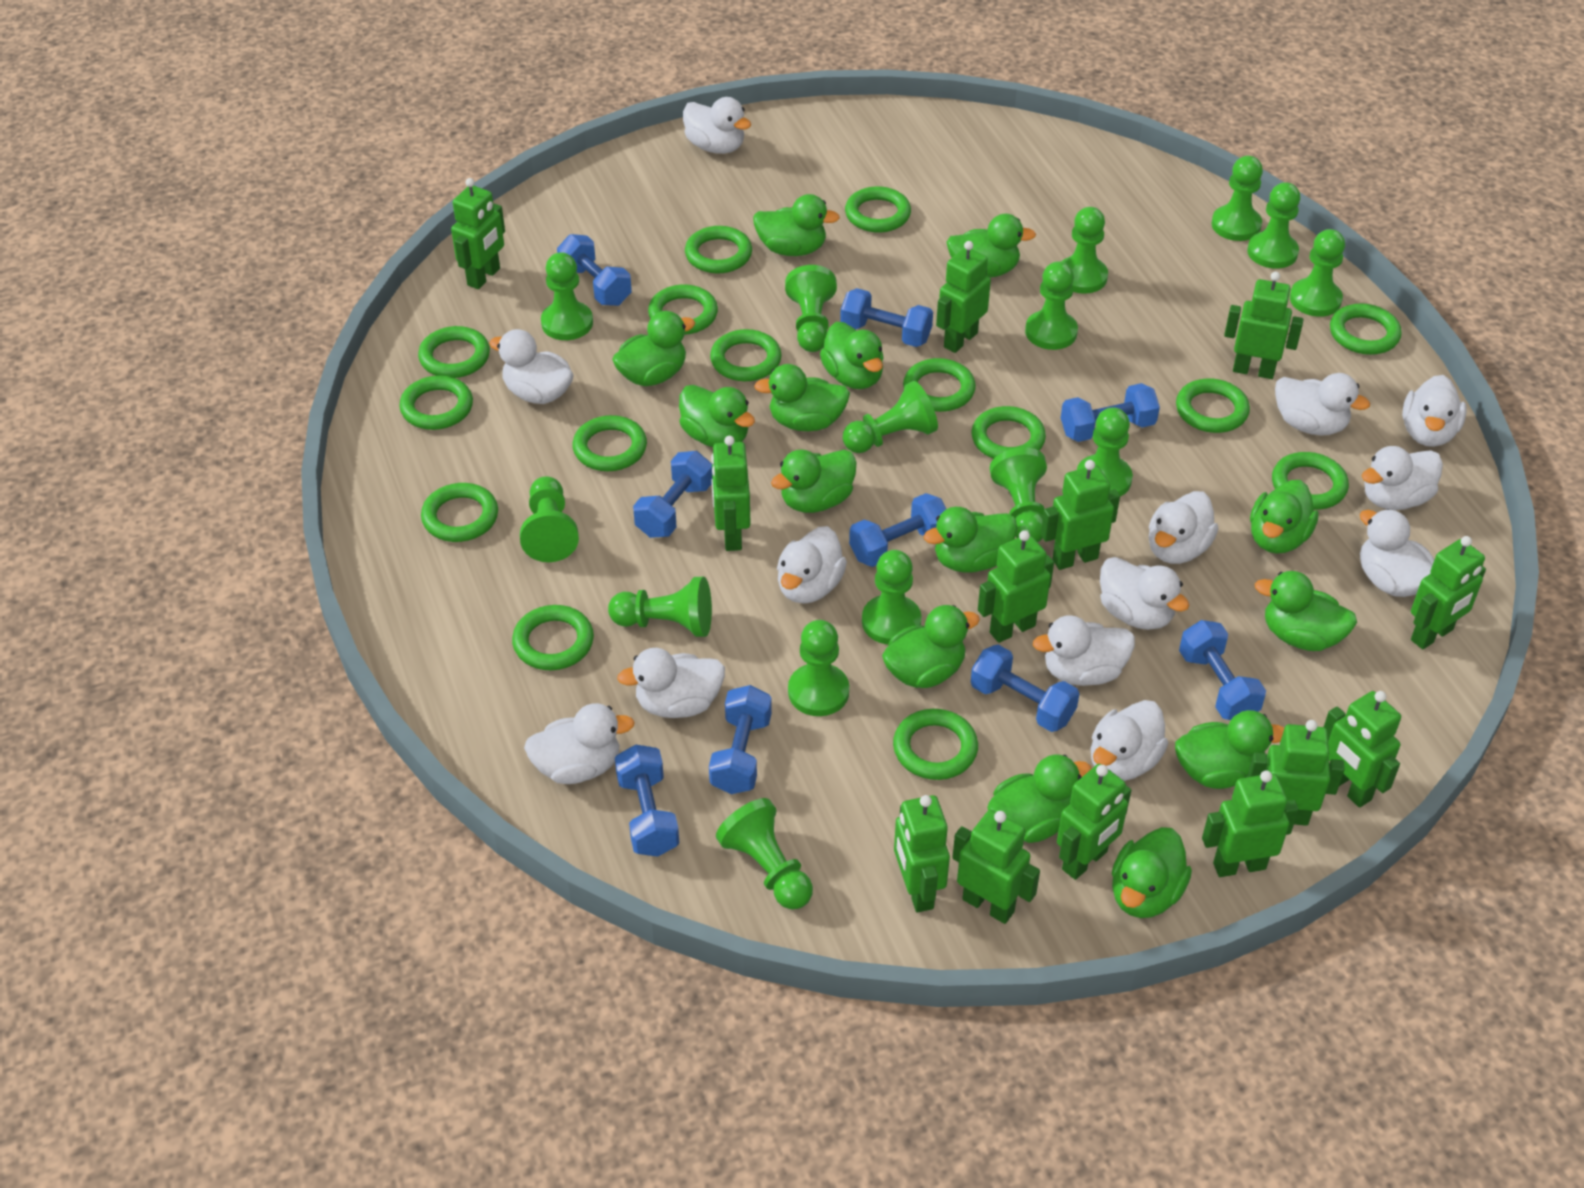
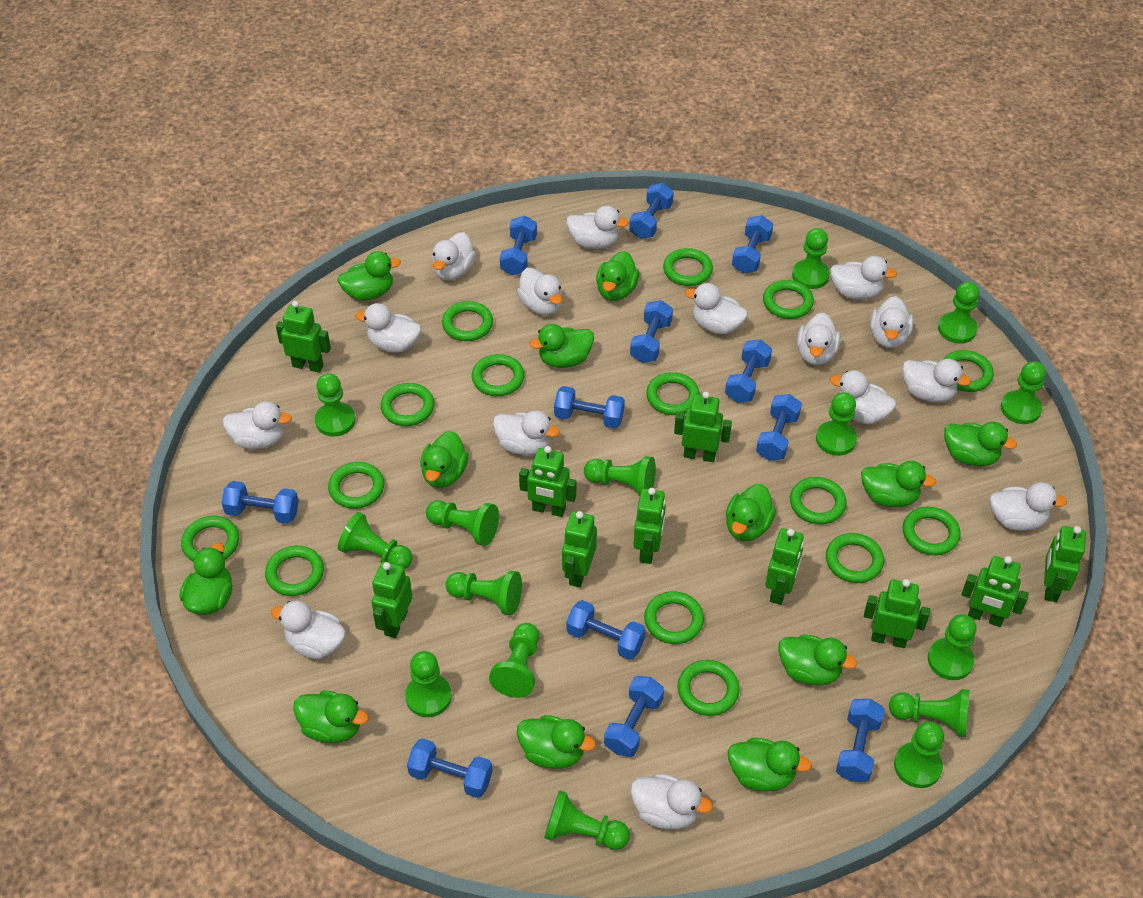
blue dumbbell: 9 -> 12
green duck: 14 -> 12
green robot: 13 -> 10
white duck: 13 -> 15

